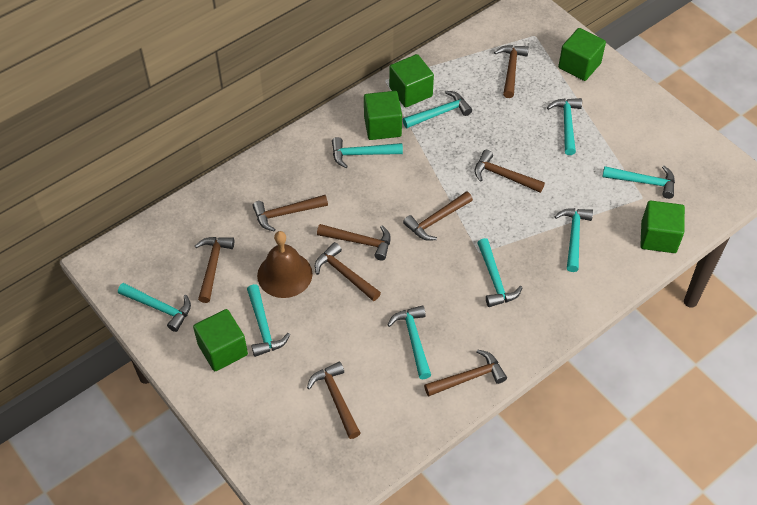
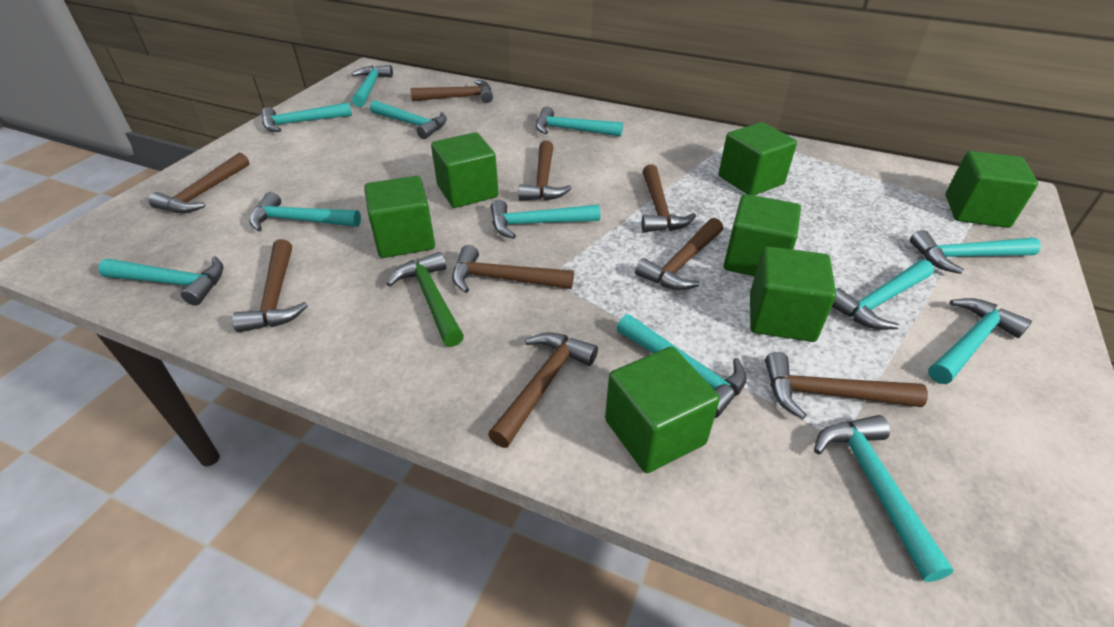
brown bell: 1 -> 0
green cube: 5 -> 7
green hammer: 0 -> 1
turquoise hammer: 9 -> 12

